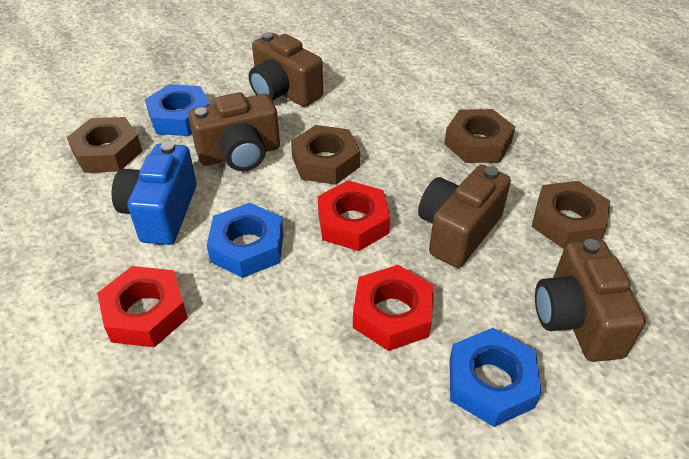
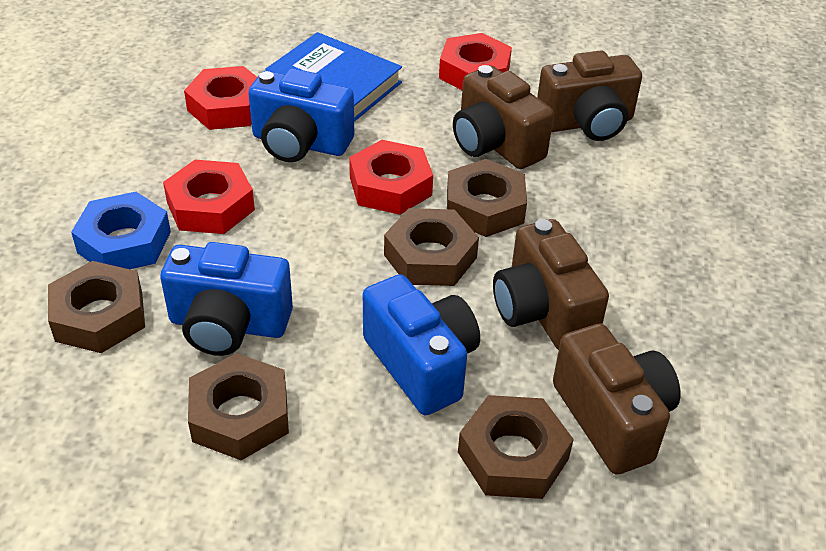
blue book: 0 -> 1
blue camera: 1 -> 3
blue nut: 3 -> 1
brown nut: 4 -> 5
red nut: 3 -> 4

